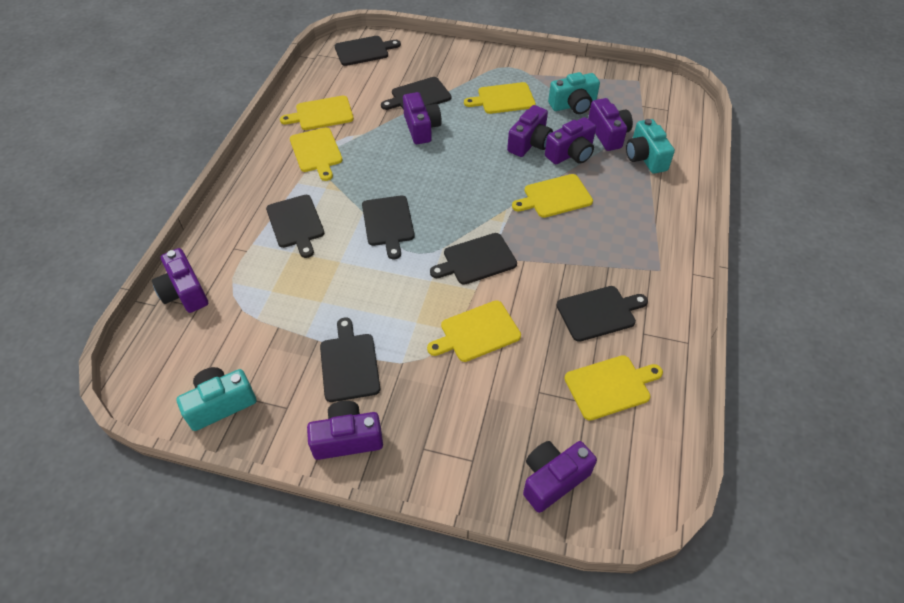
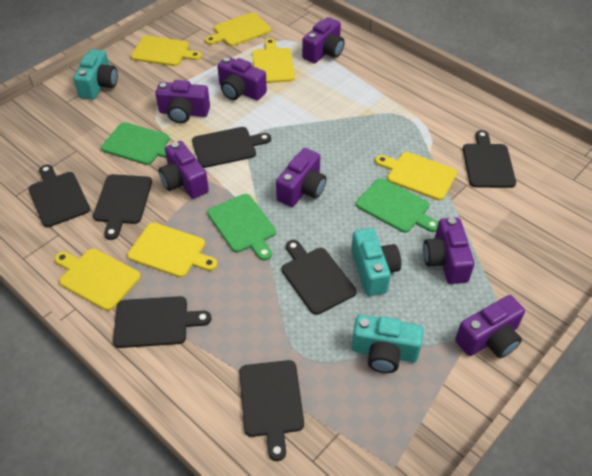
green cutting board: 0 -> 3

